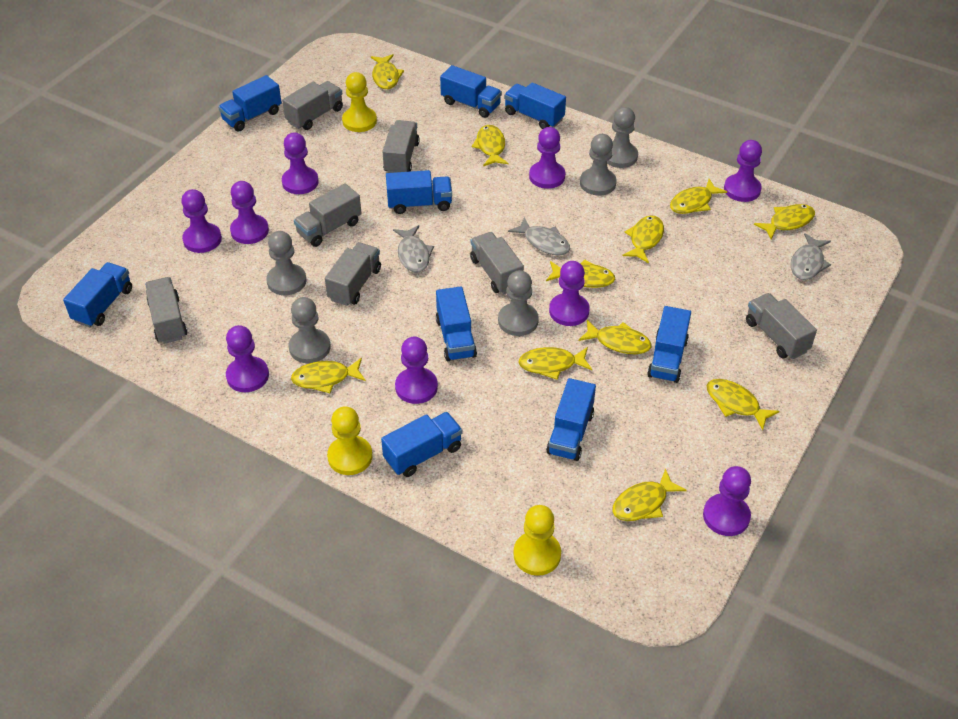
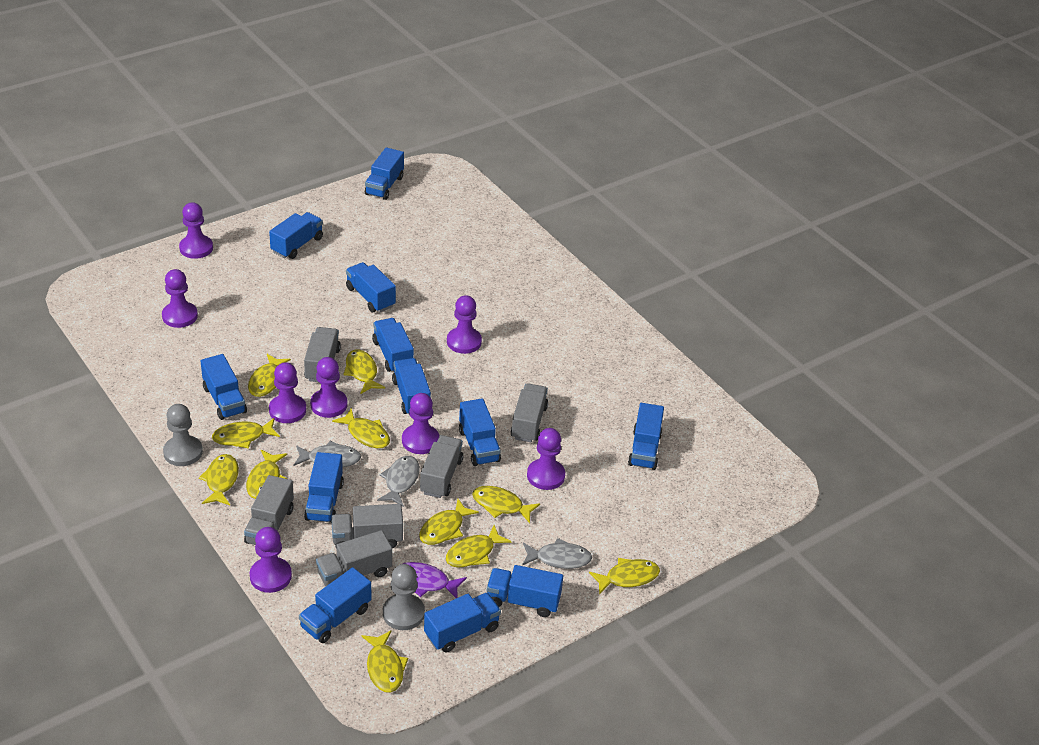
blue truck: 9 -> 12
grey pawn: 5 -> 2
grey truck: 7 -> 6
purple fish: 0 -> 1
purple pawn: 9 -> 8
yellow pawn: 3 -> 0

